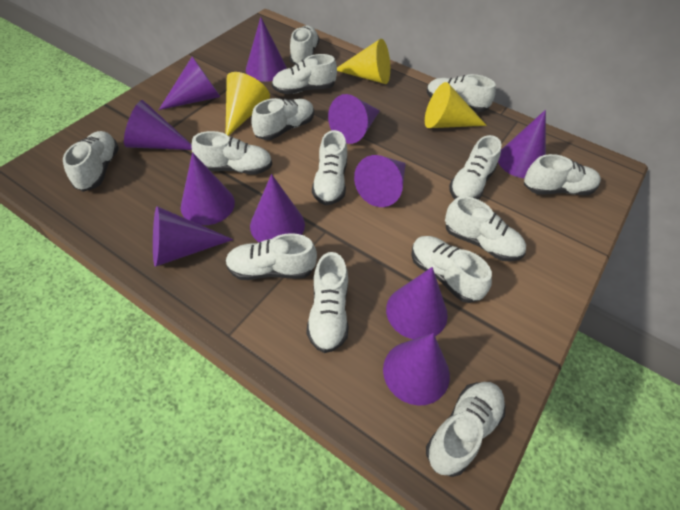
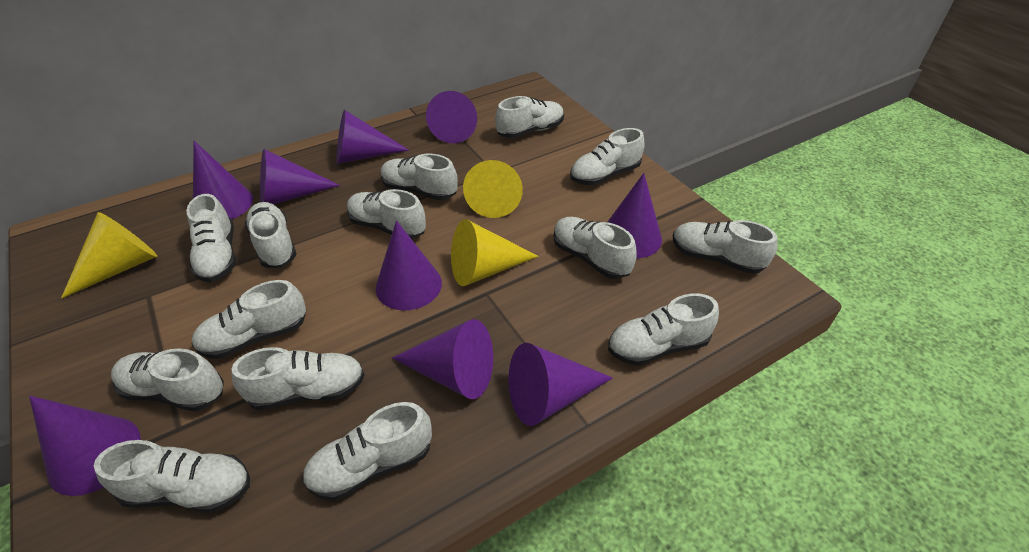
purple cone: 11 -> 9

